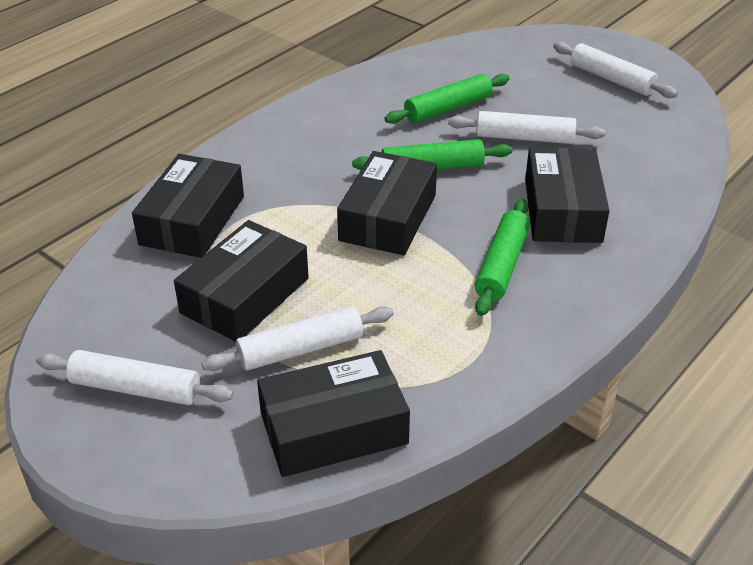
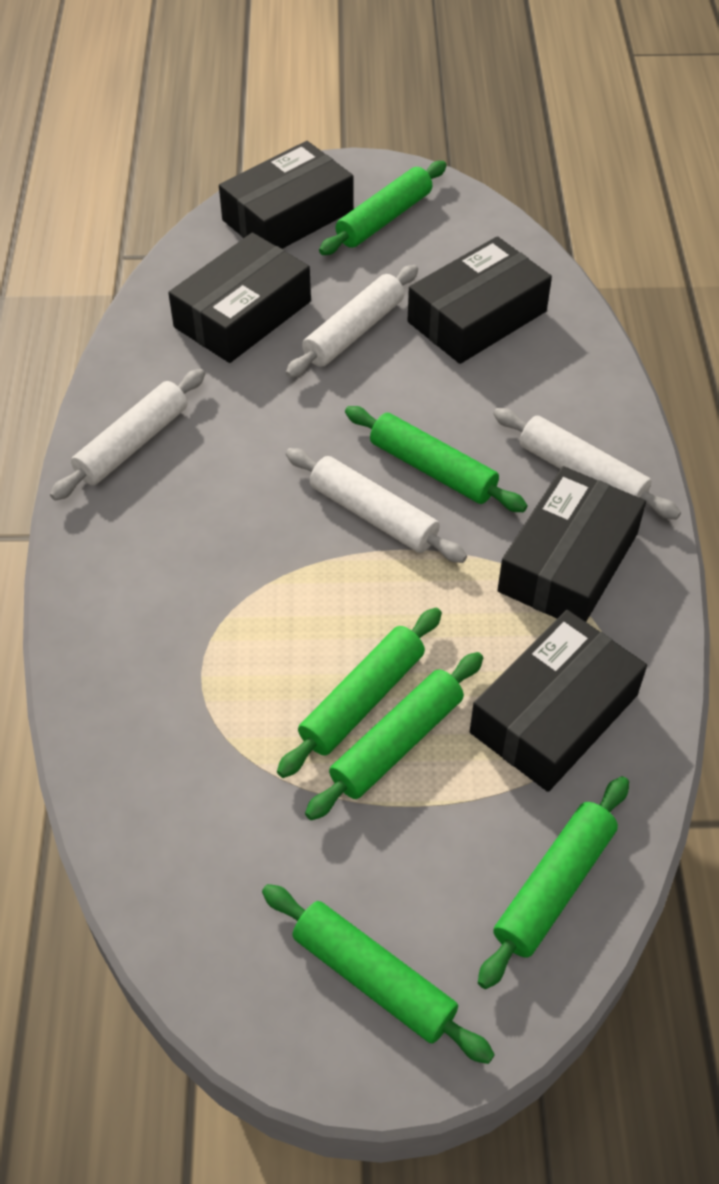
green rolling pin: 3 -> 6

